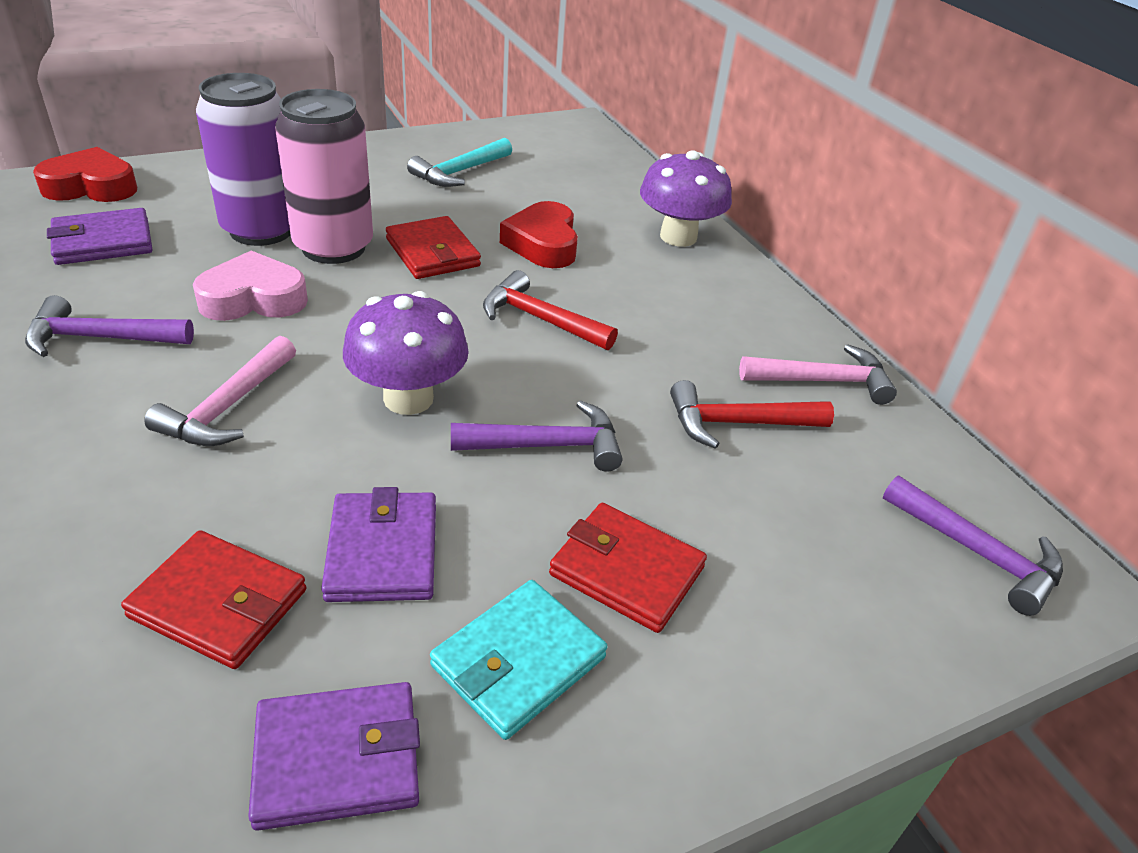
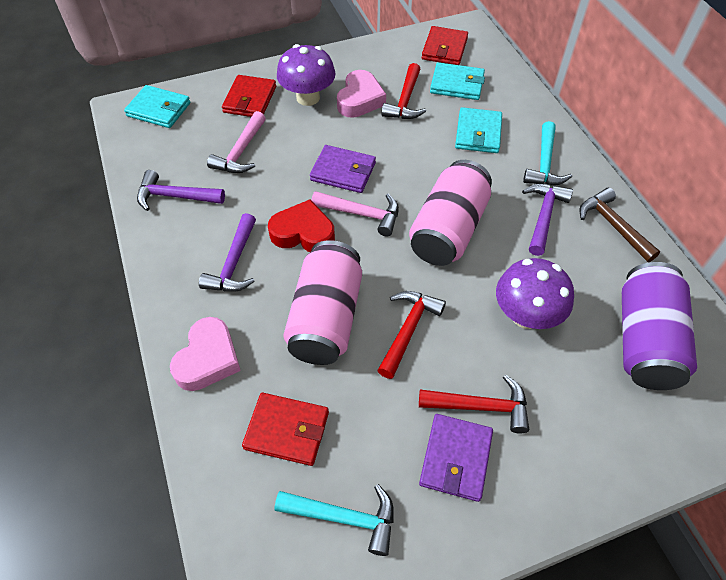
brown hammer: 0 -> 1
pink can: 1 -> 2
pink heart: 1 -> 2
purple wallet: 3 -> 2
red hammer: 2 -> 3
red heart: 2 -> 1
turquoise hammer: 1 -> 2
turquoise wallet: 1 -> 3

